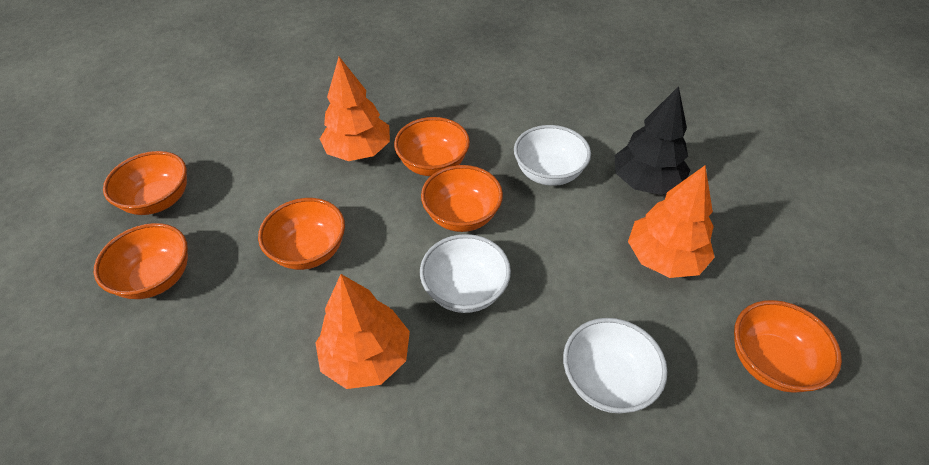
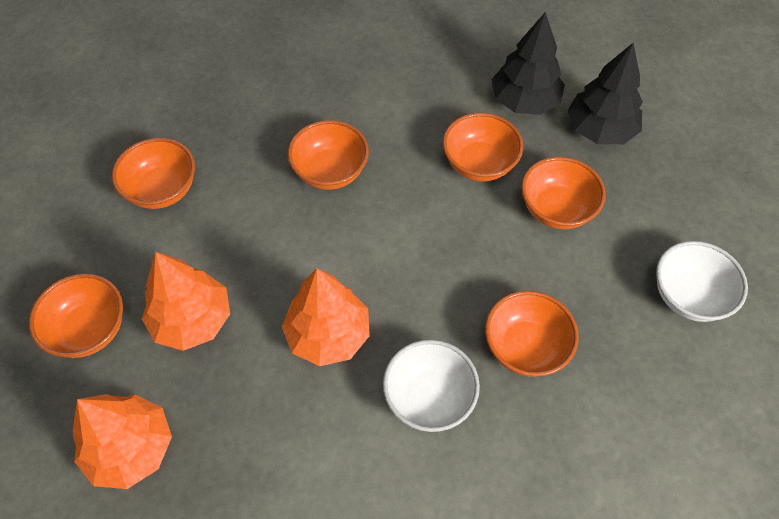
black tree: 1 -> 2
white bowl: 3 -> 2

